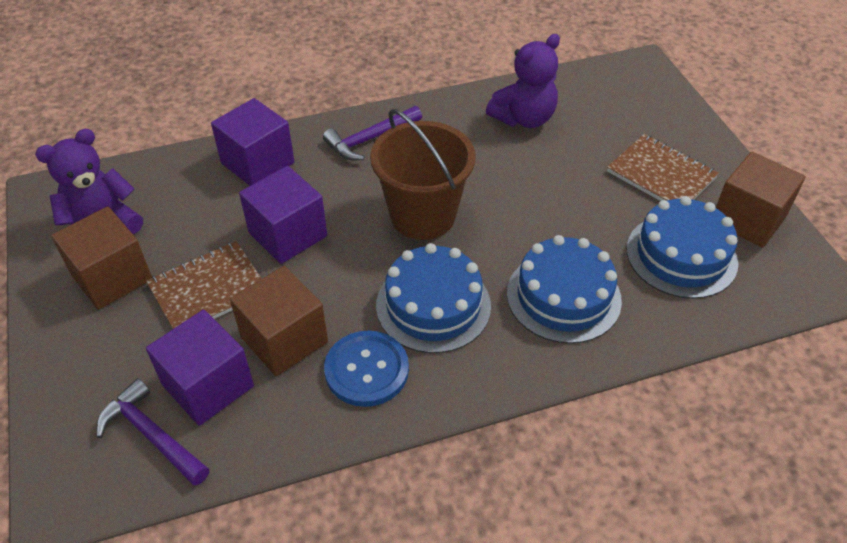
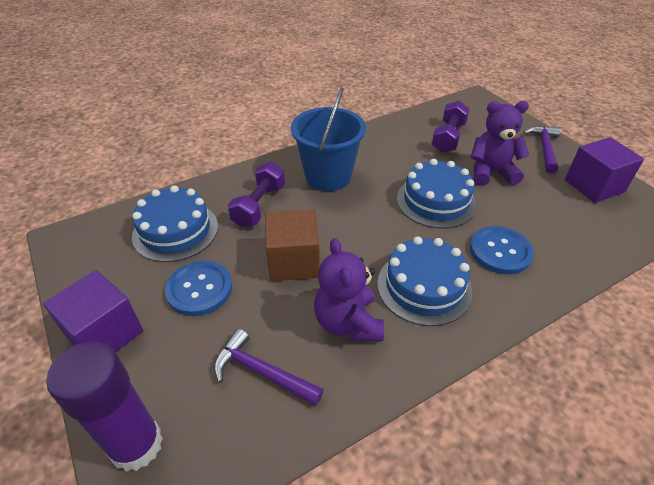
blue bucket: 0 -> 1
blue button: 1 -> 2
brown bucket: 1 -> 0
brown cube: 3 -> 1
brown notebook: 2 -> 0
purple cube: 3 -> 2
purple dumbbell: 0 -> 2
purple glue stick: 0 -> 1

